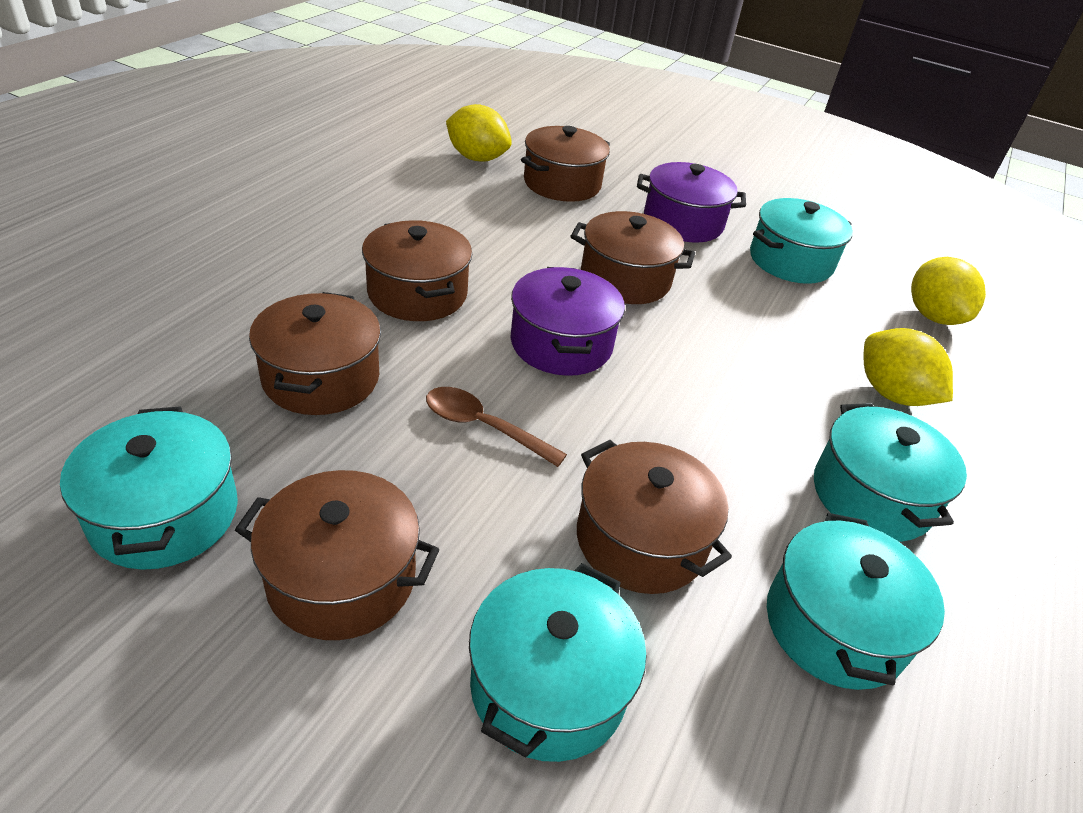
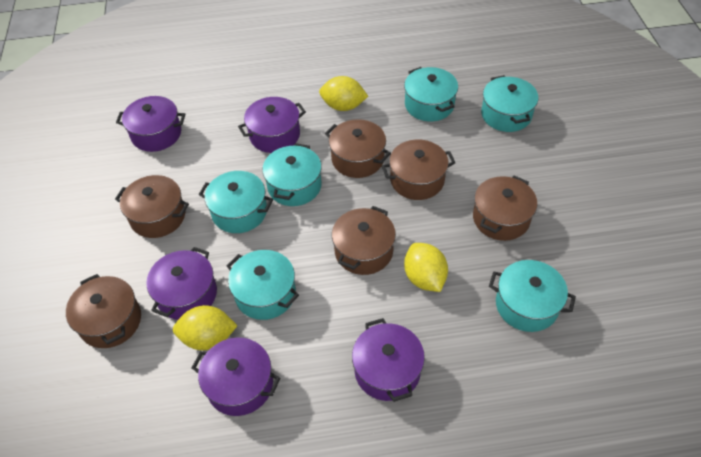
brown spoon: 1 -> 0
purple pot: 2 -> 5
turquoise pot: 5 -> 6

